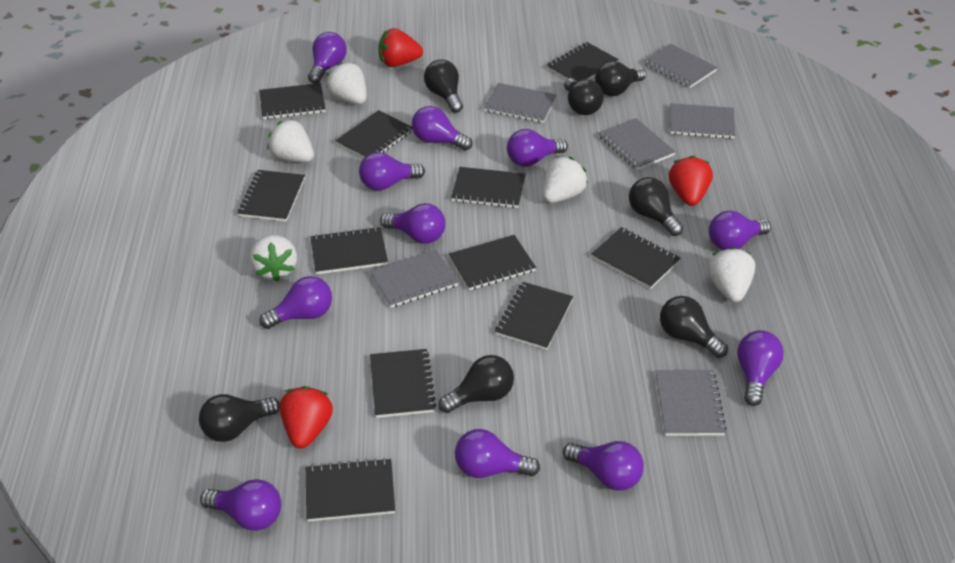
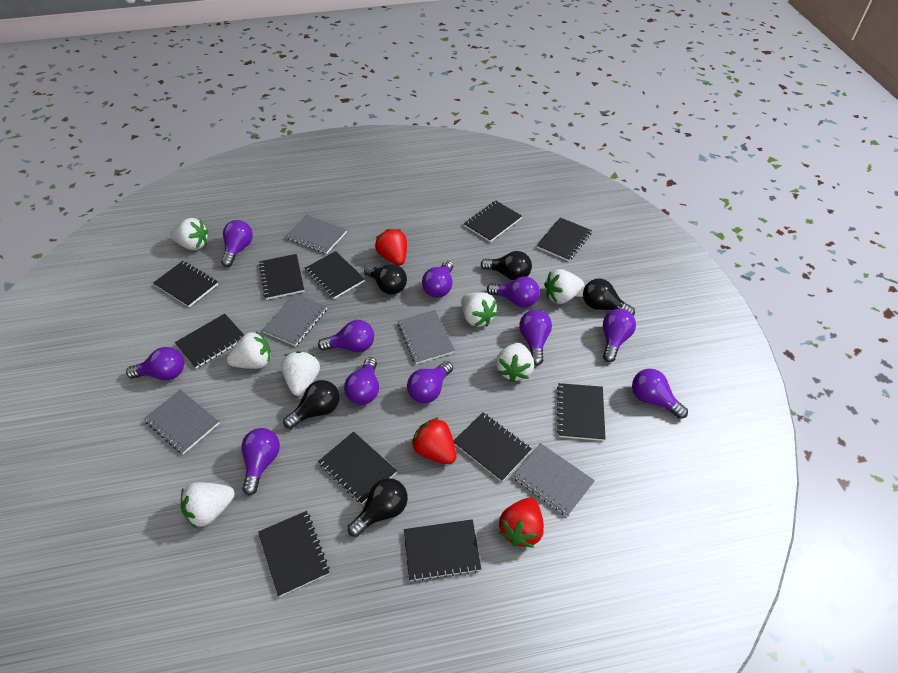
black light bulb: 7 -> 5
grey notebook: 6 -> 5
white strawberry: 5 -> 7

